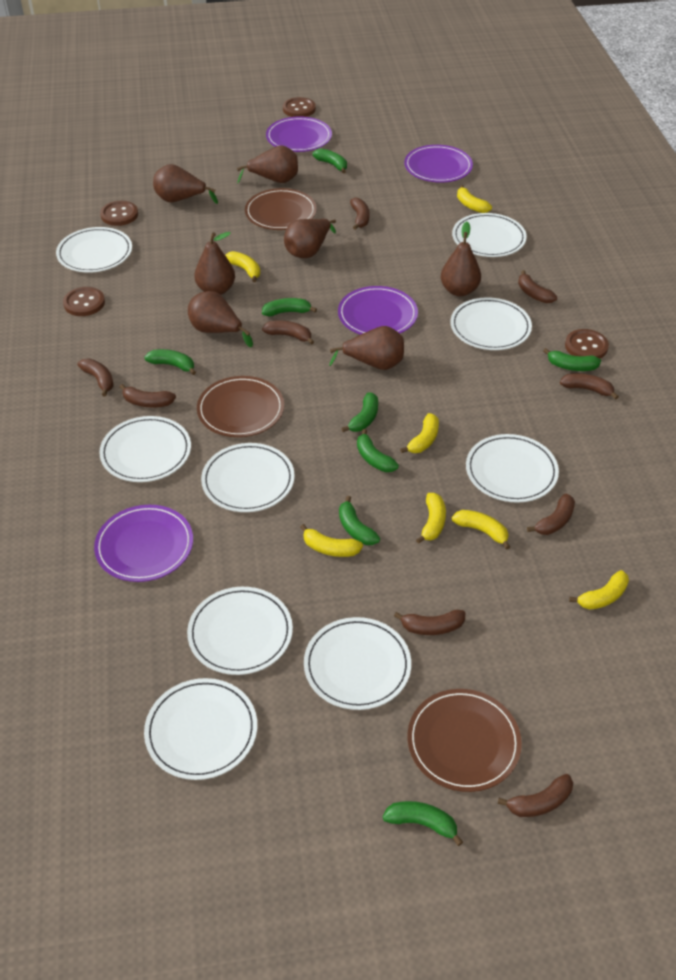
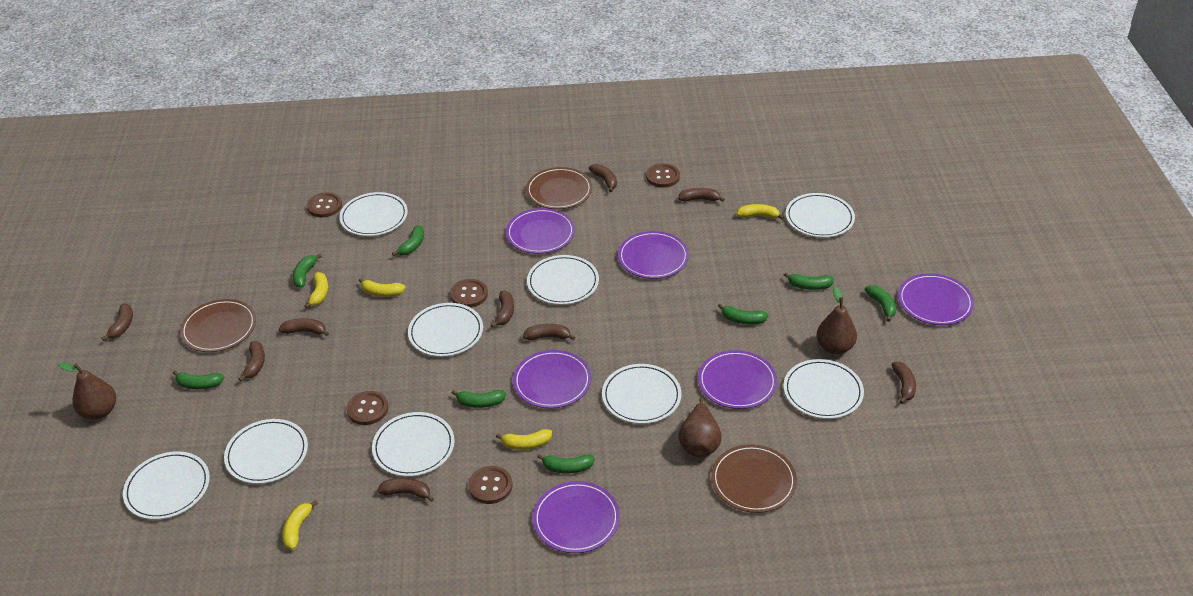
brown button: 4 -> 5
brown pear: 7 -> 3
purple plate: 4 -> 6
yellow banana: 7 -> 5

